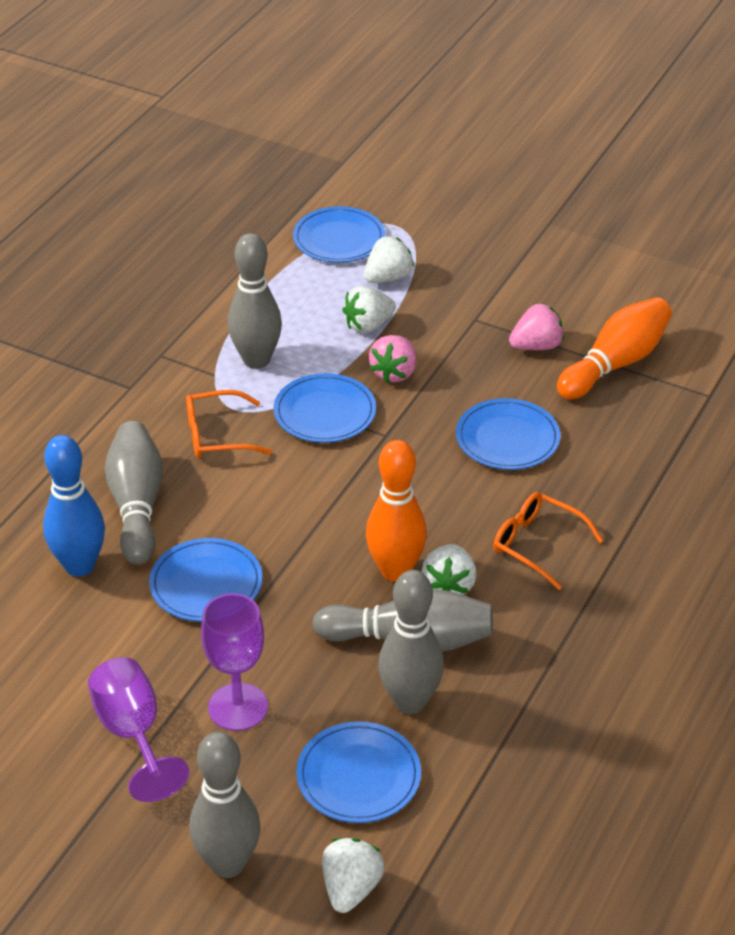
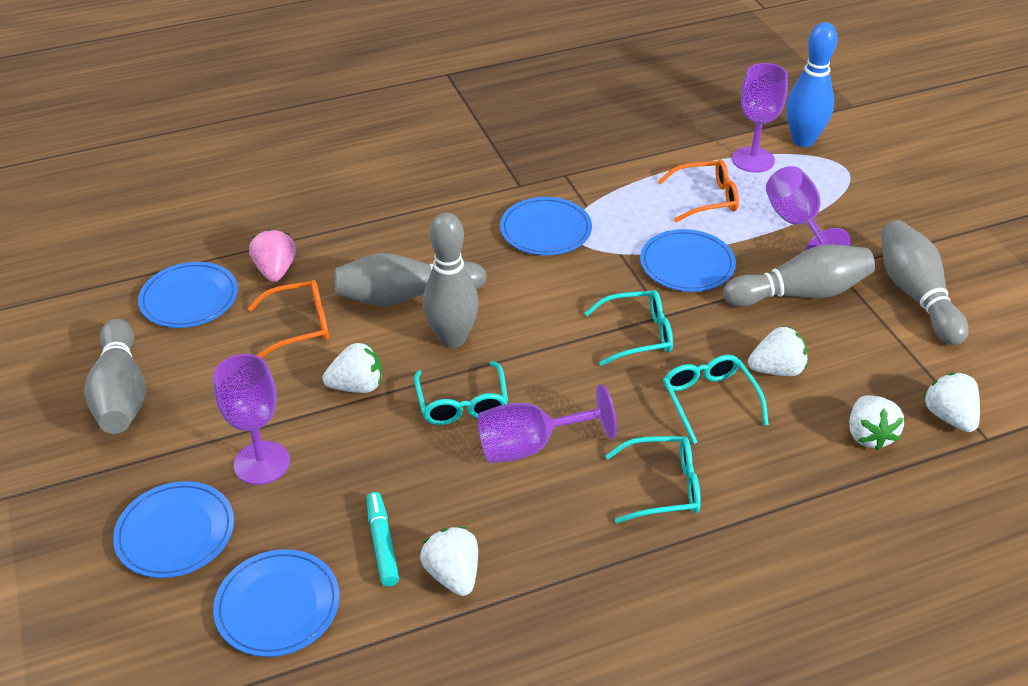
orange bowling pin: 2 -> 0
pink strawberry: 2 -> 1
purple goblet: 2 -> 4
turquoise glasses: 0 -> 4
turquoise marker: 0 -> 1
white strawberry: 4 -> 5

